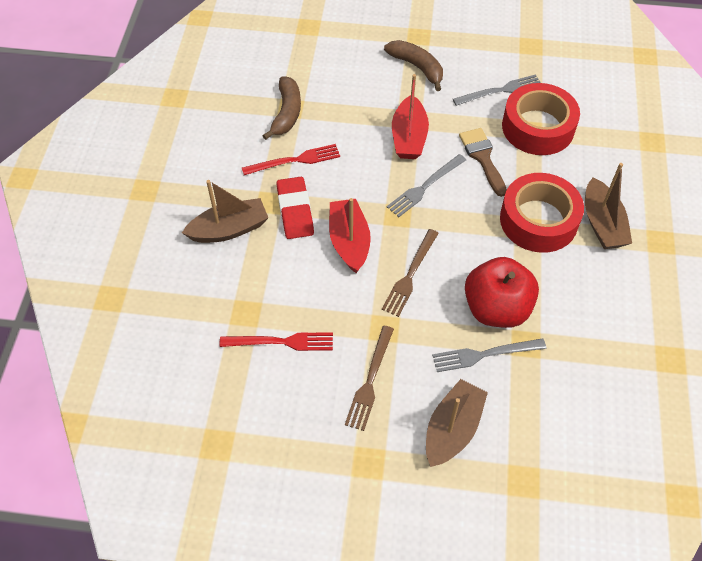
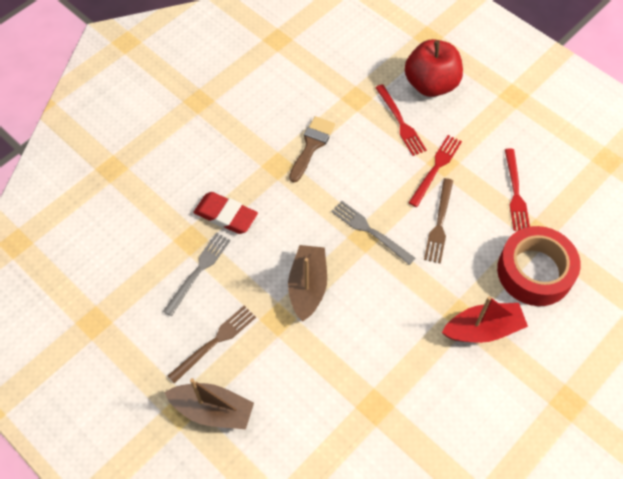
brown banana: 2 -> 0
brown boat: 3 -> 2
grey fork: 3 -> 2
red boat: 2 -> 1
red fork: 2 -> 3
red tape: 2 -> 1

